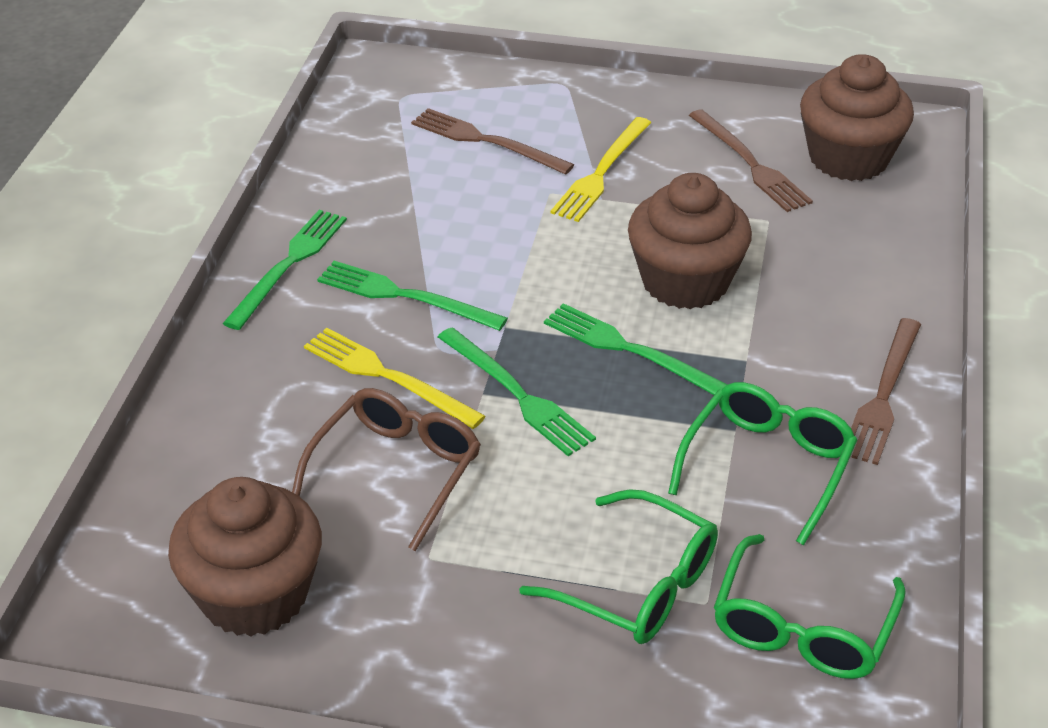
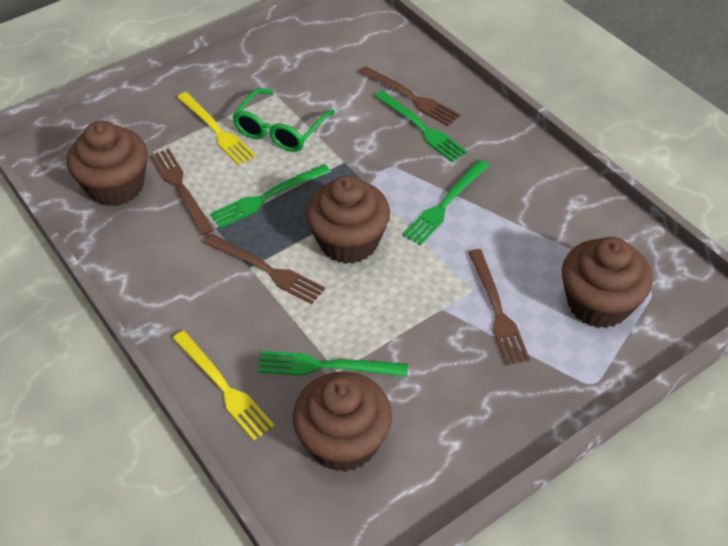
brown cupcake: 3 -> 4
brown fork: 3 -> 4
brown glasses: 1 -> 0
green glasses: 3 -> 1

